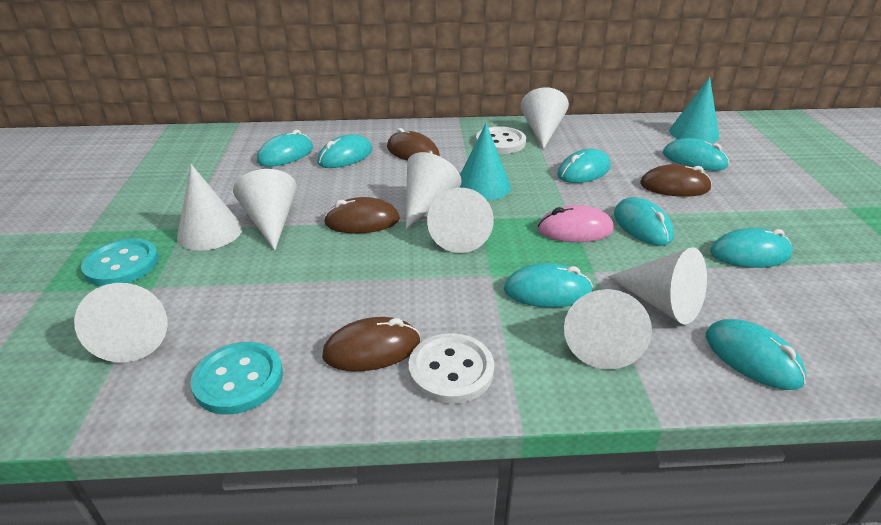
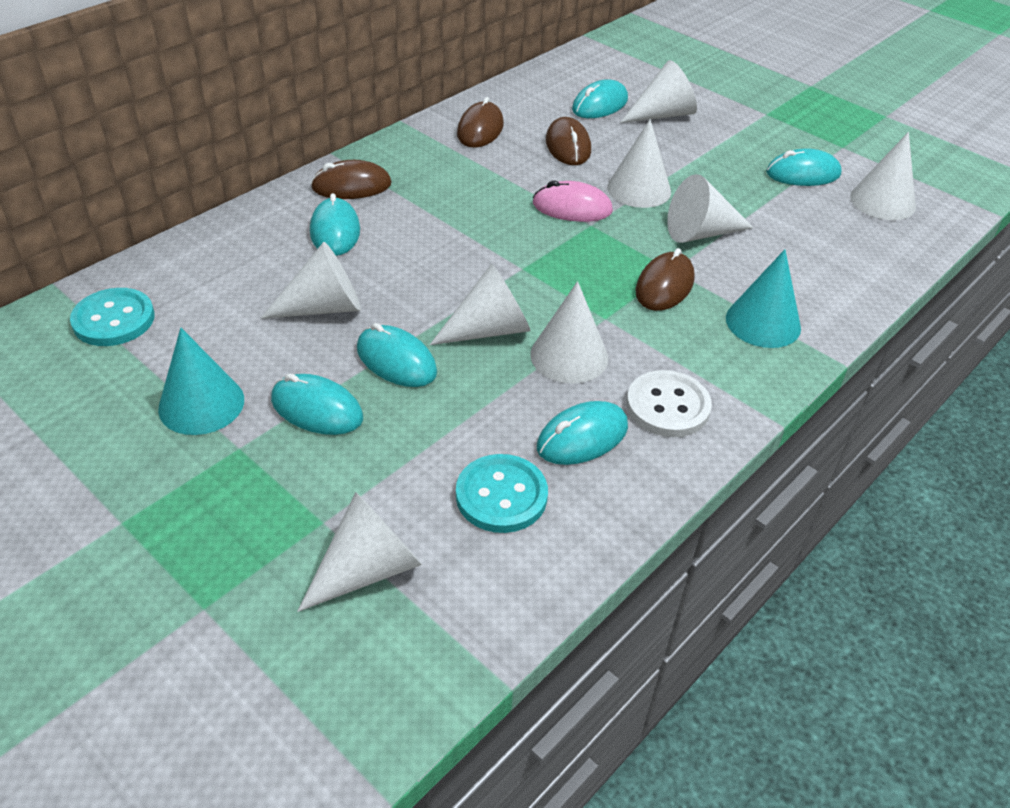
turquoise mouse: 8 -> 6
white button: 2 -> 1

